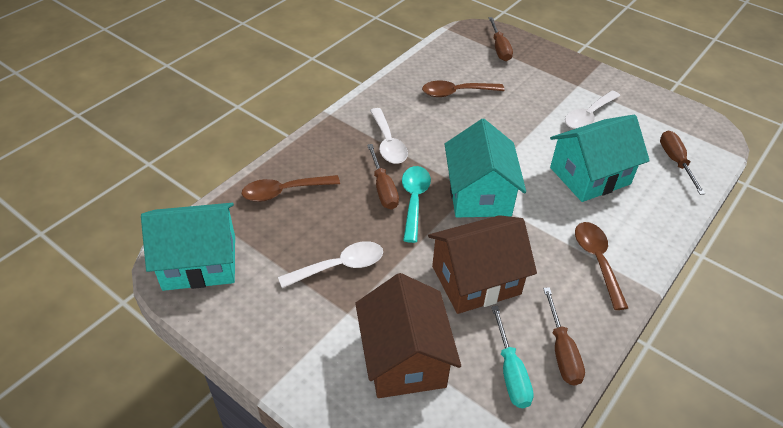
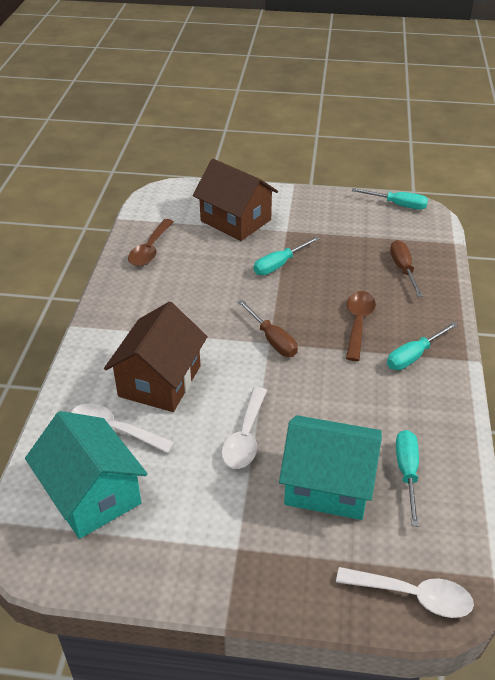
brown screwdriver: 4 -> 2
brown spoon: 3 -> 2
turquoise house: 3 -> 2
turquoise screwdriver: 1 -> 4
turquoise spoon: 1 -> 0

